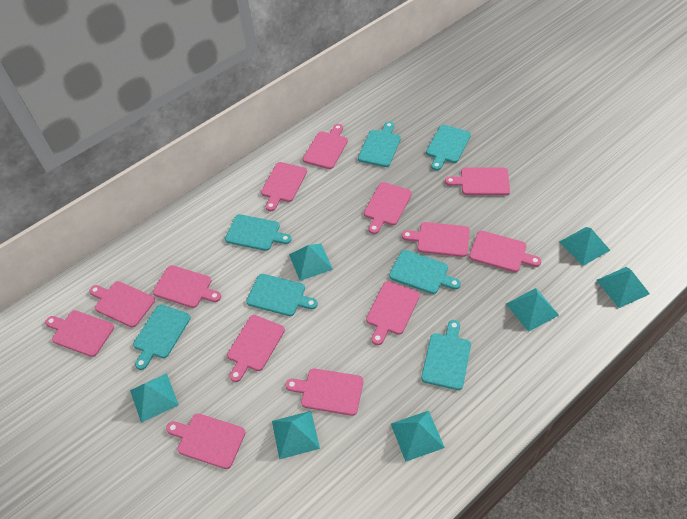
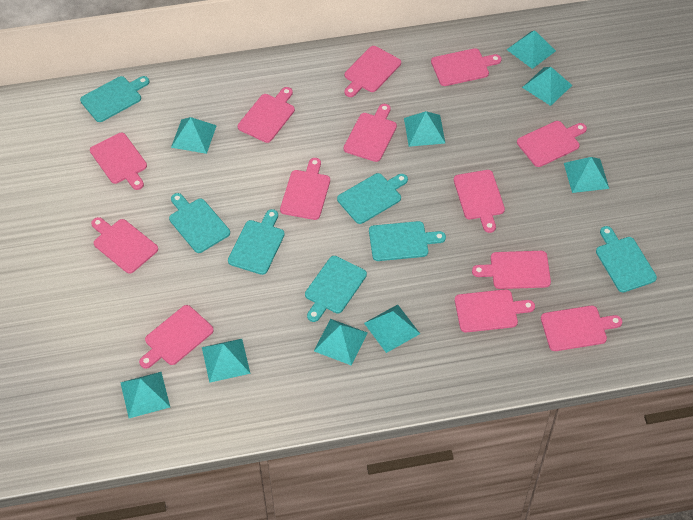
turquoise pyramid: 7 -> 9

